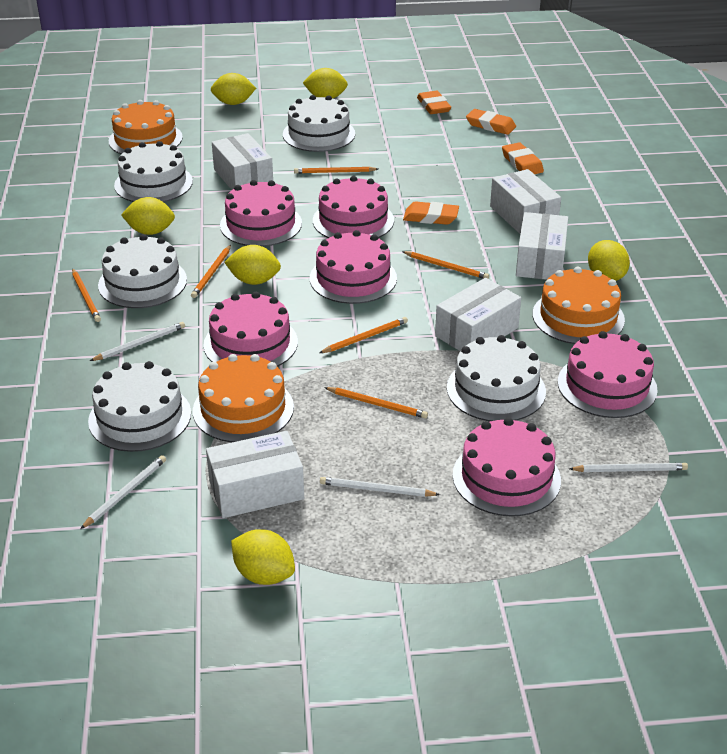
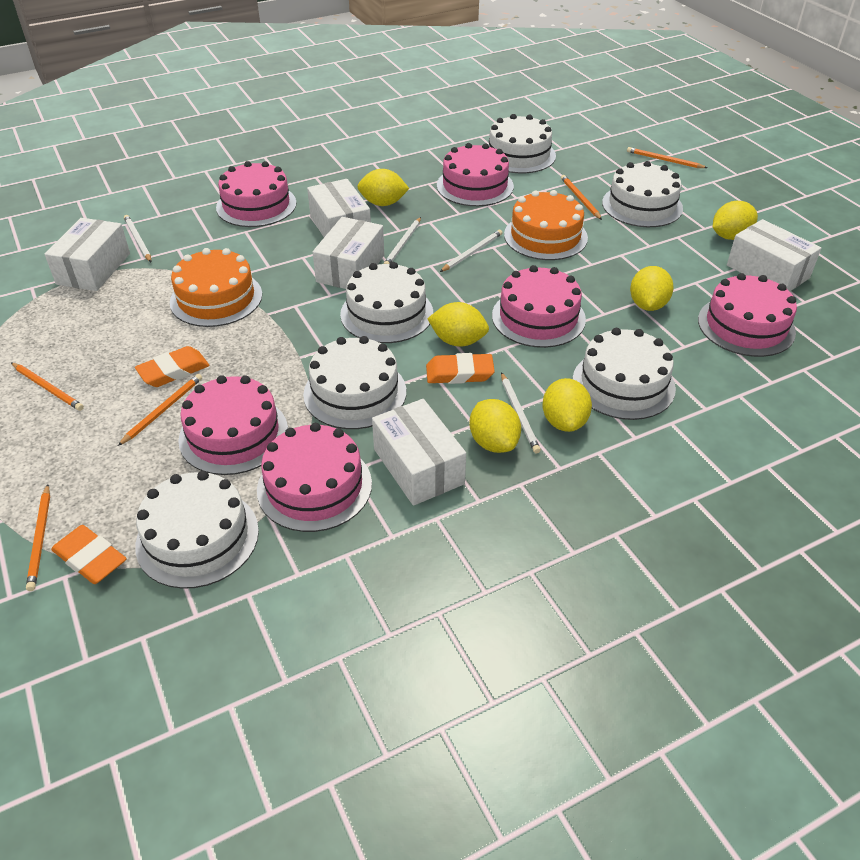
orange cake: 3 -> 2
orange eraser: 4 -> 3
orange pencil: 6 -> 5
white cake: 5 -> 6

